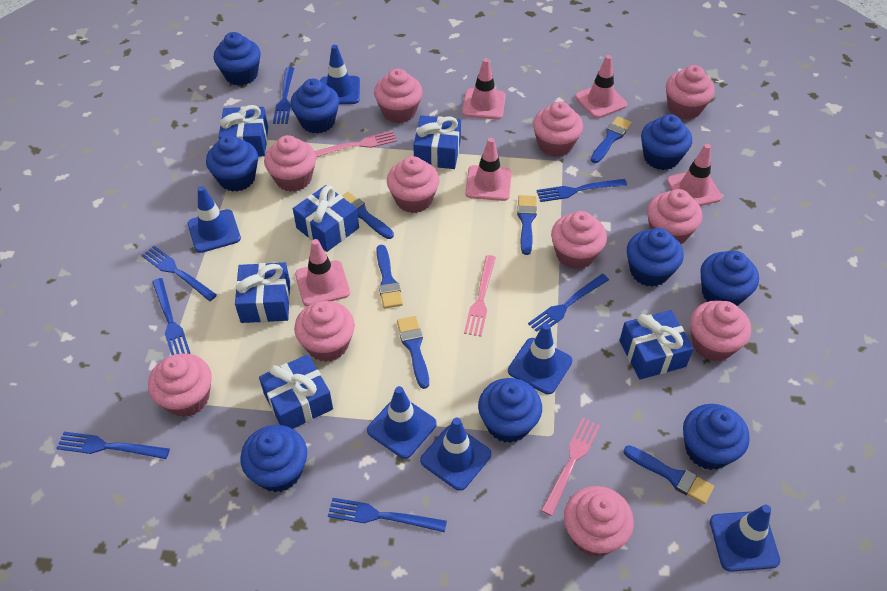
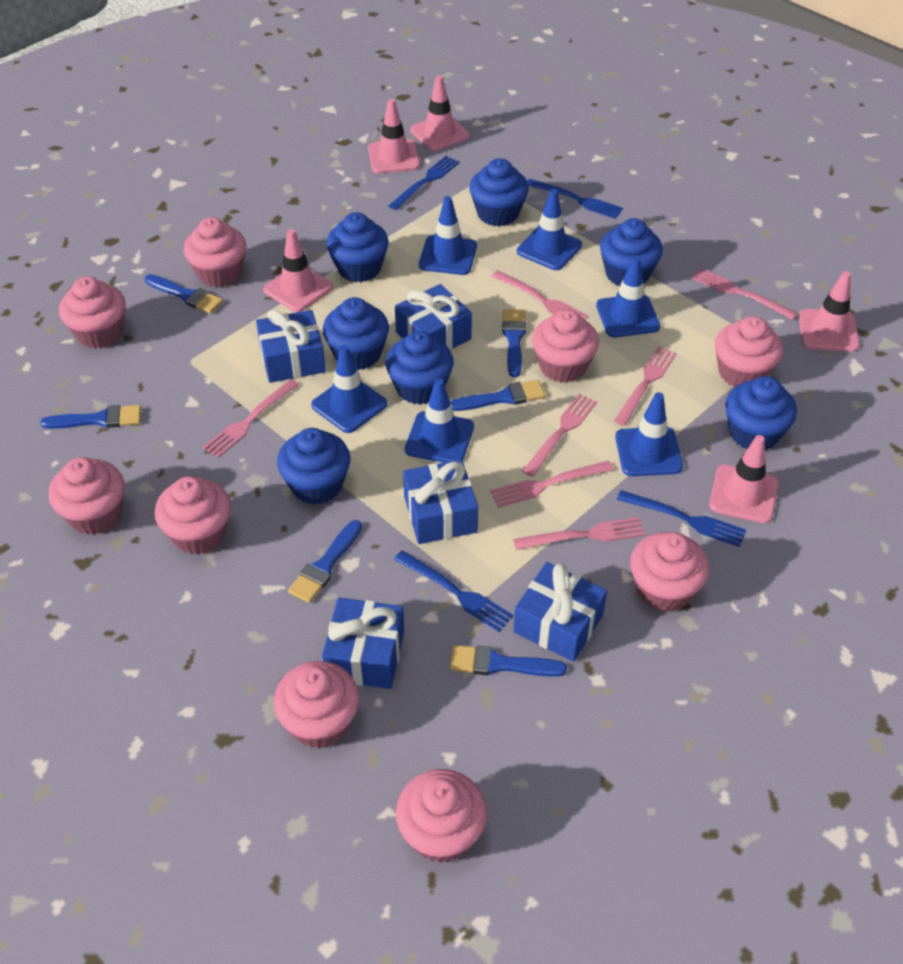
blue cupcake: 9 -> 7
blue fork: 7 -> 4
blue gift: 6 -> 5
pink cupcake: 11 -> 9
pink fork: 3 -> 7

